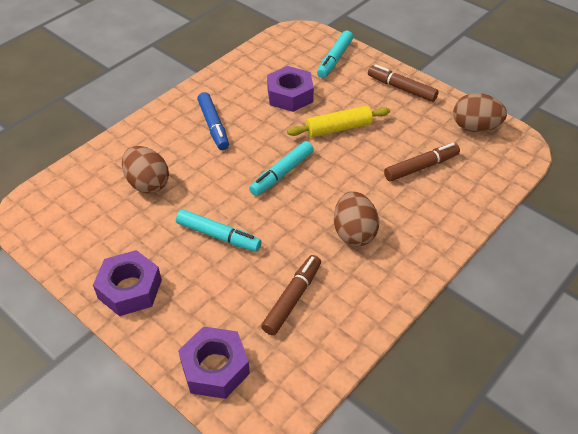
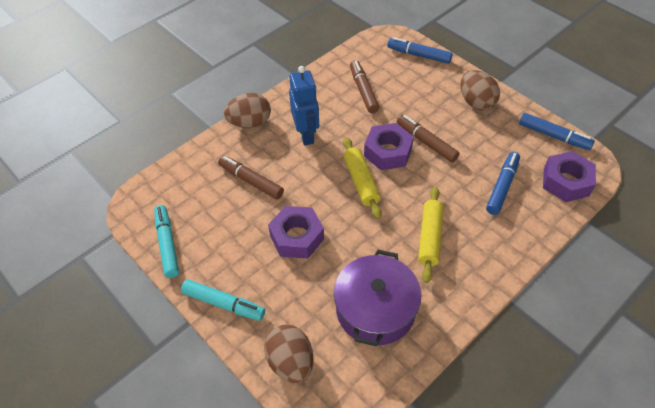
blue marker: 1 -> 3
blue robot: 0 -> 1
purple pot: 0 -> 1
turquoise marker: 3 -> 2
yellow rolling pin: 1 -> 2

